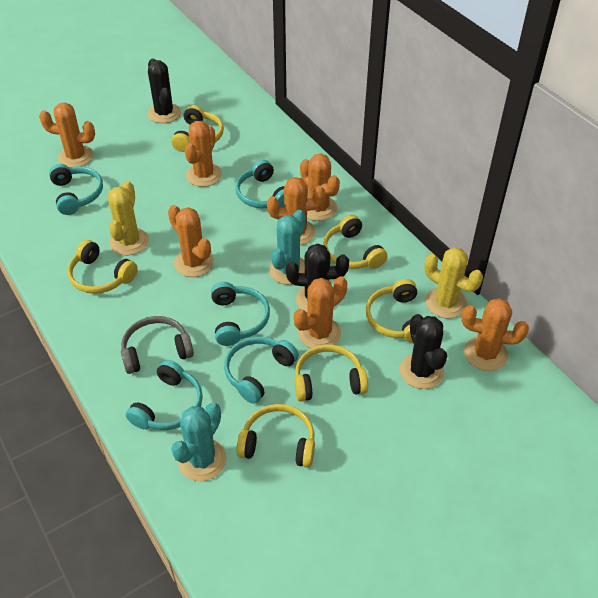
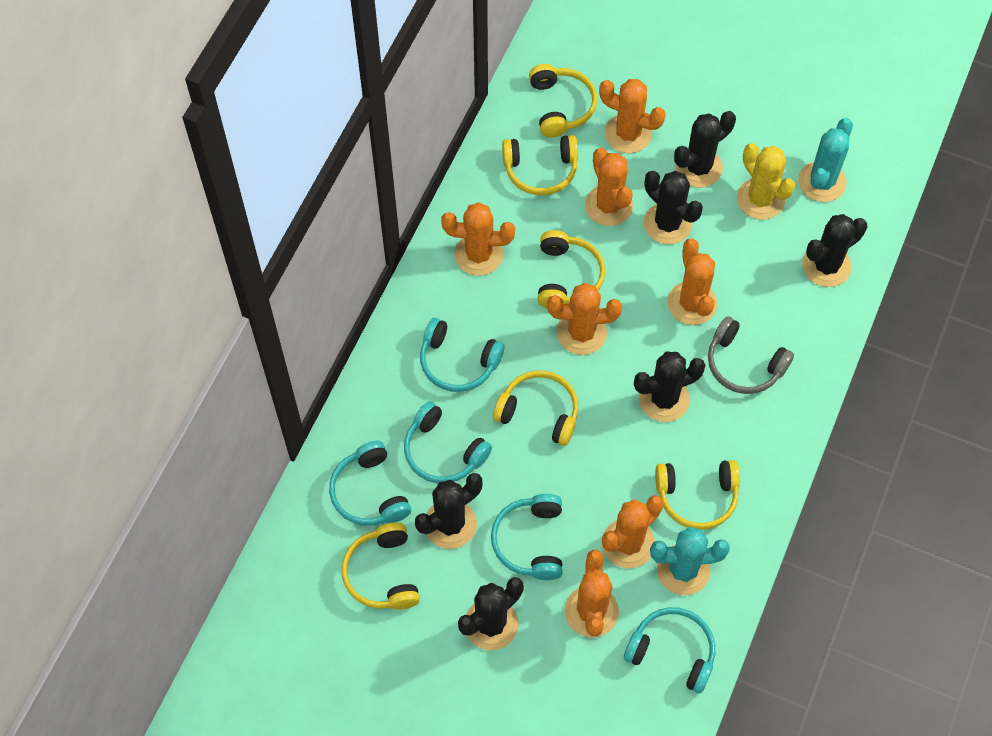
black cactus: 3 -> 6
yellow cactus: 2 -> 1

